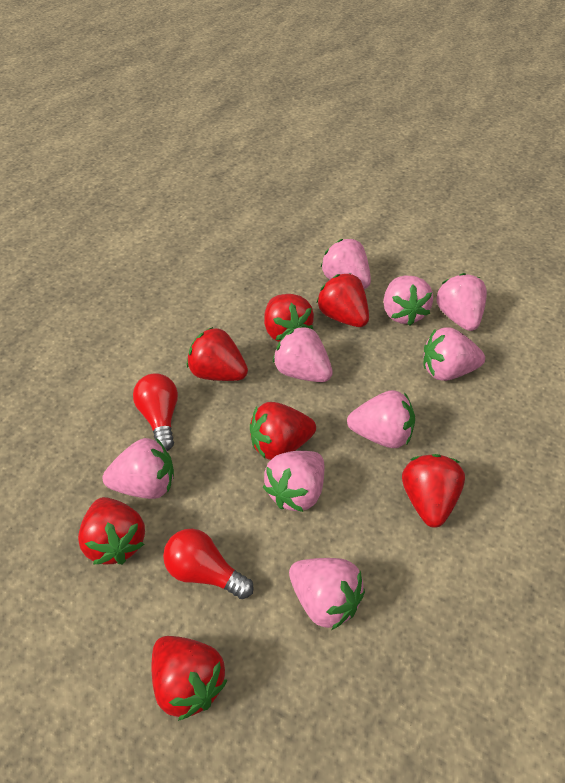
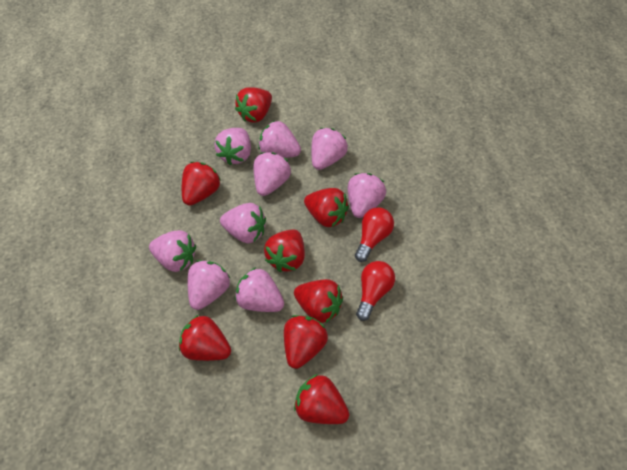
red strawberry: 7 -> 8

